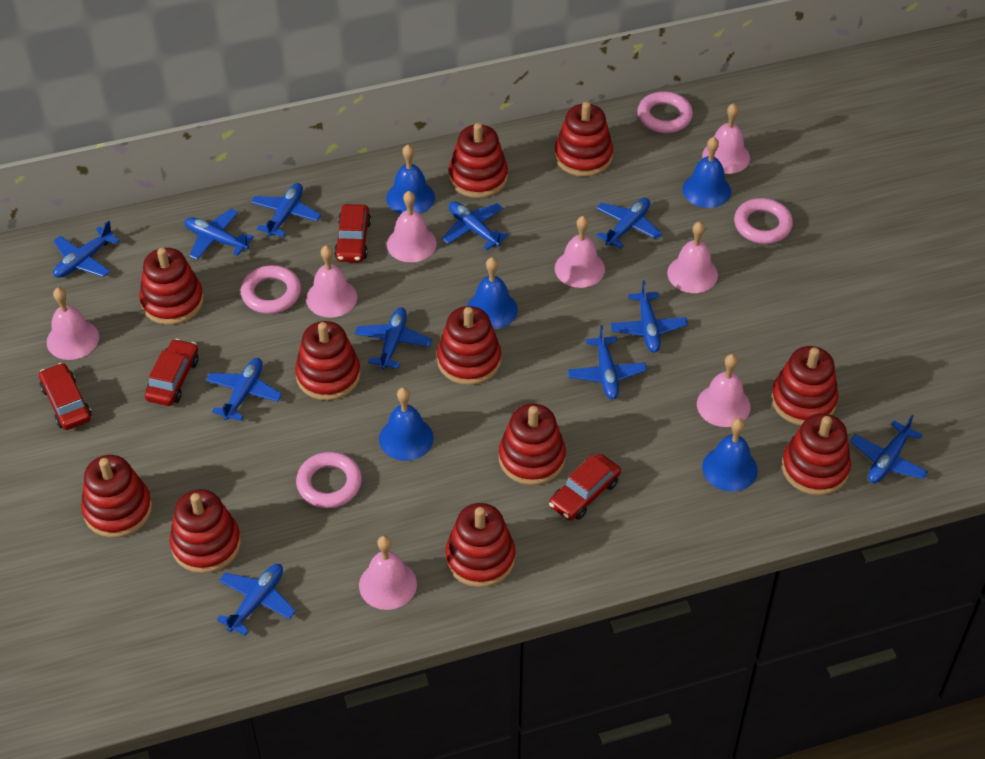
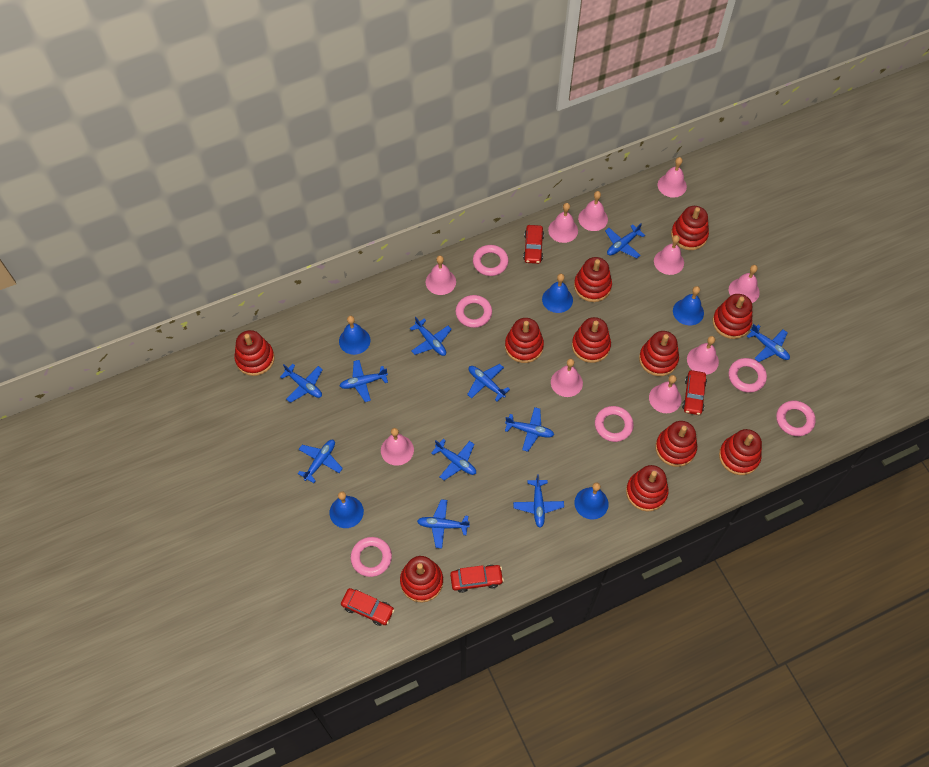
pink bell: 8 -> 10
pink ring: 4 -> 6

